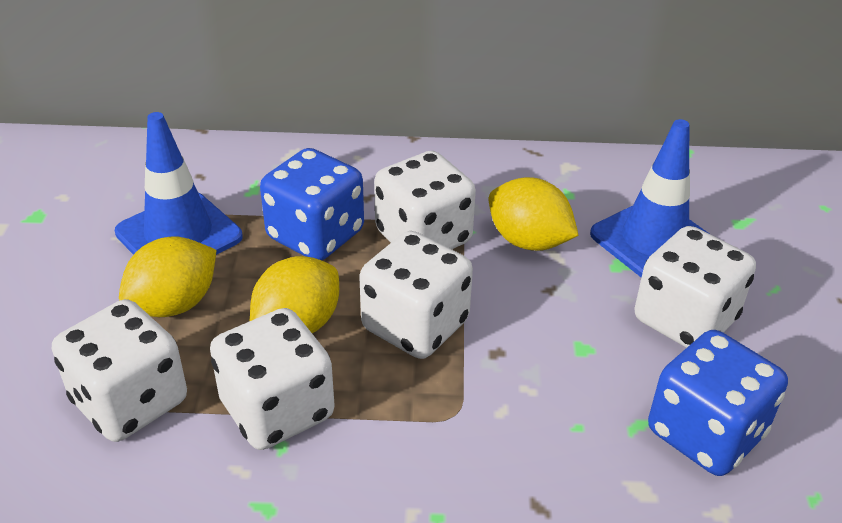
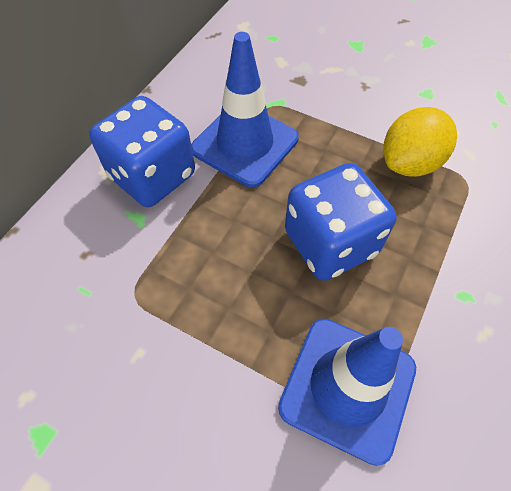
white dice: 5 -> 0
yellow lemon: 3 -> 1

